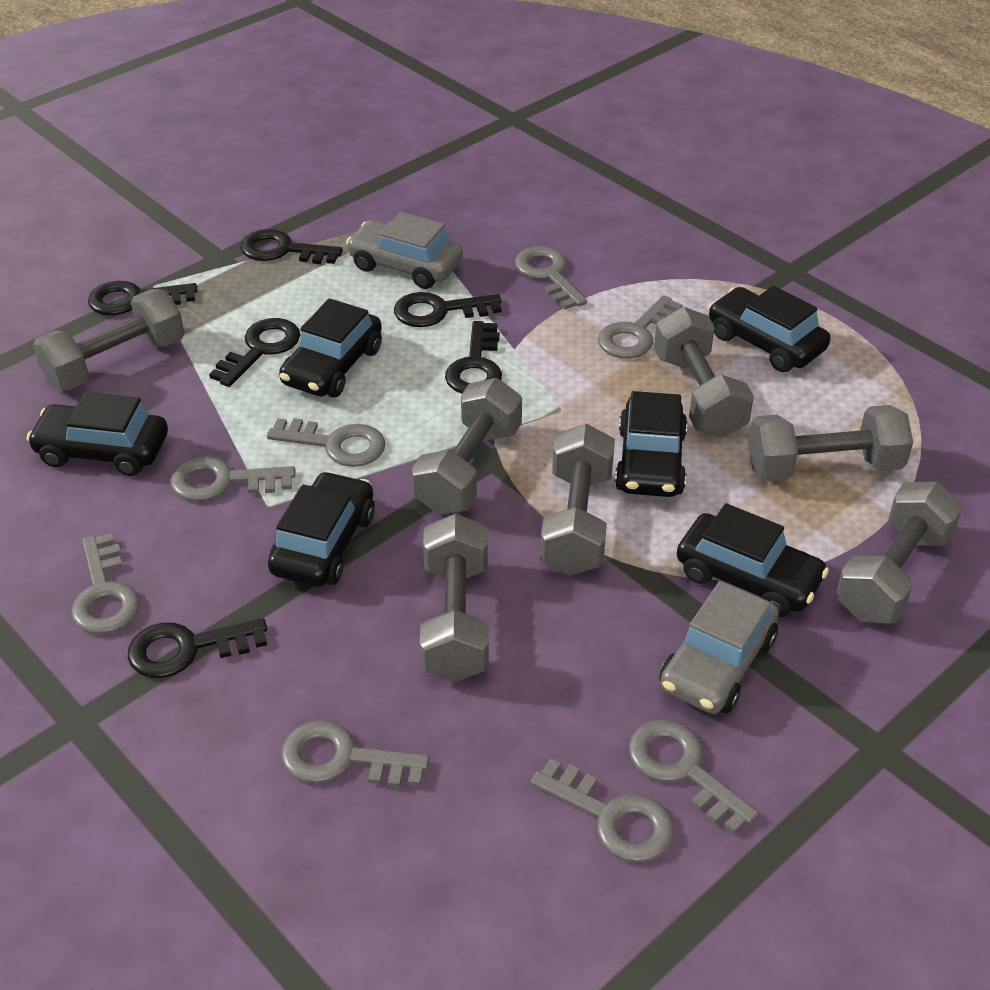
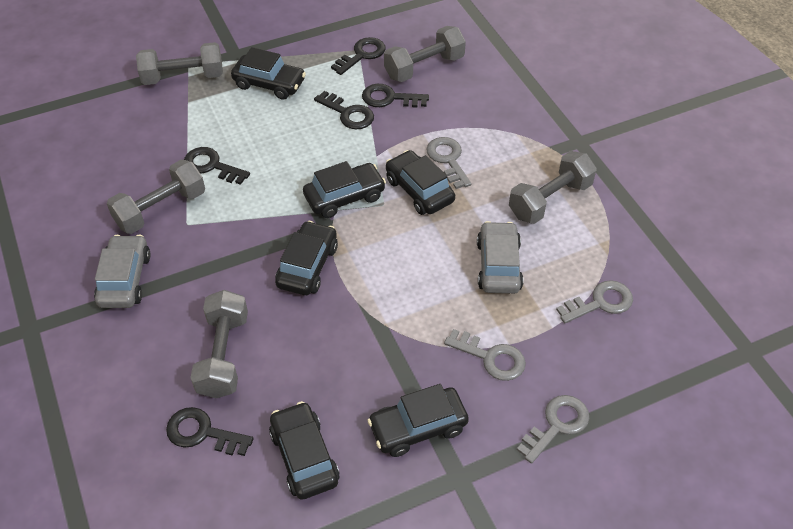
black key: 6 -> 5
grey dumbbell: 7 -> 5
grey key: 8 -> 4

